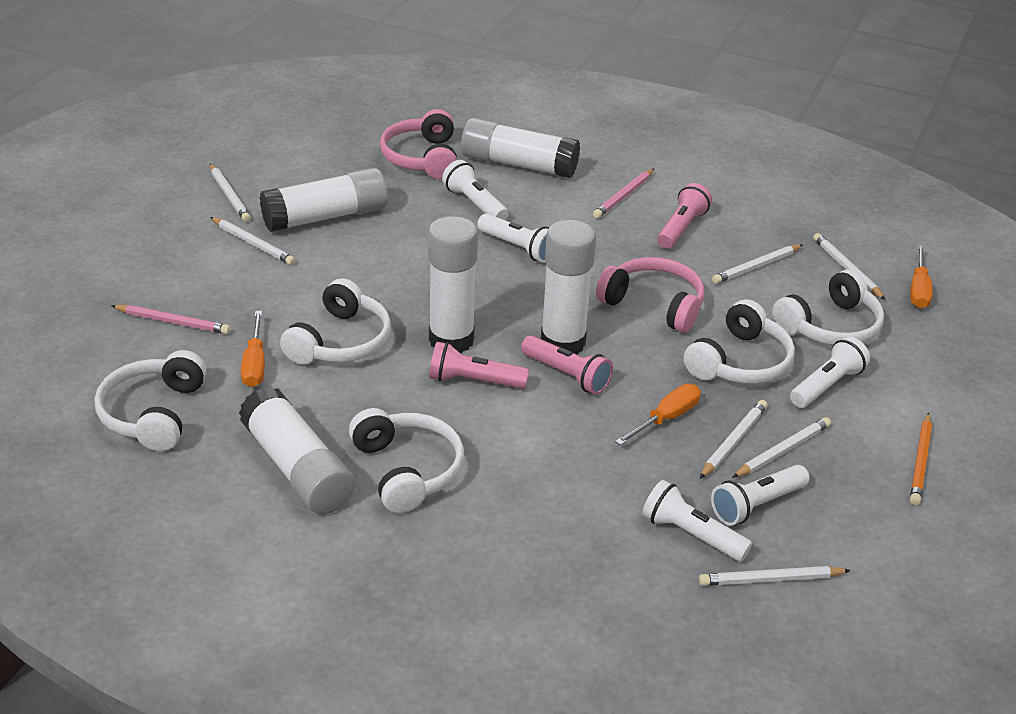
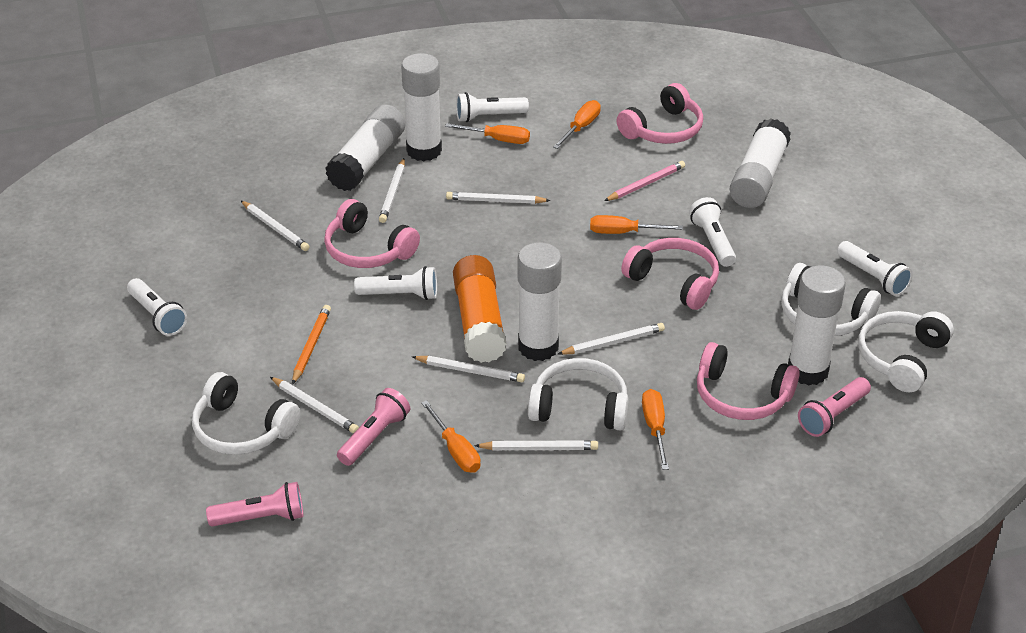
orange glue stick: 0 -> 1
orange screwdriver: 3 -> 5
pink headphones: 2 -> 4
pink pencil: 2 -> 1
white headphones: 5 -> 4

